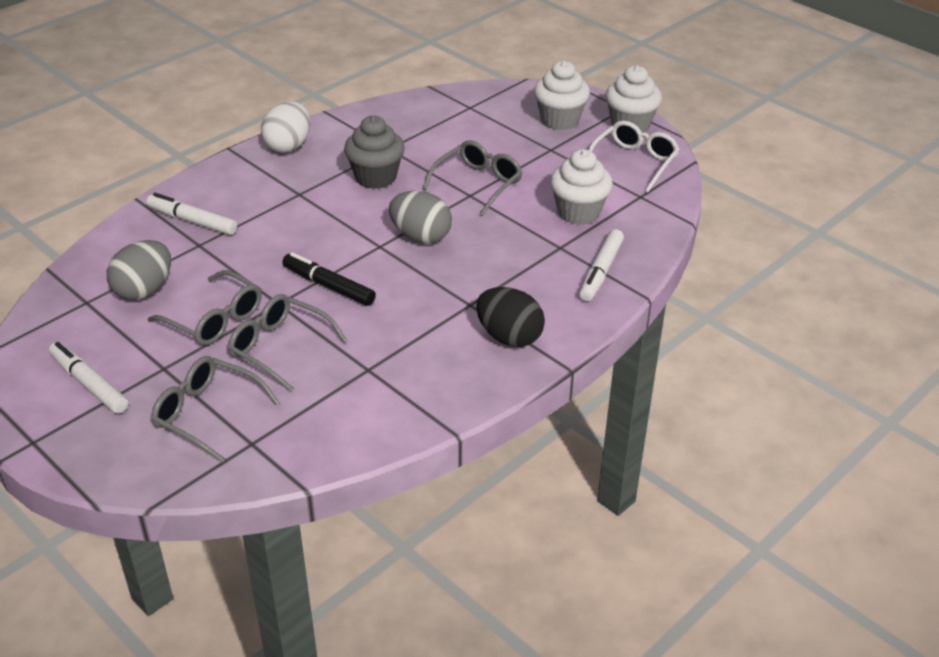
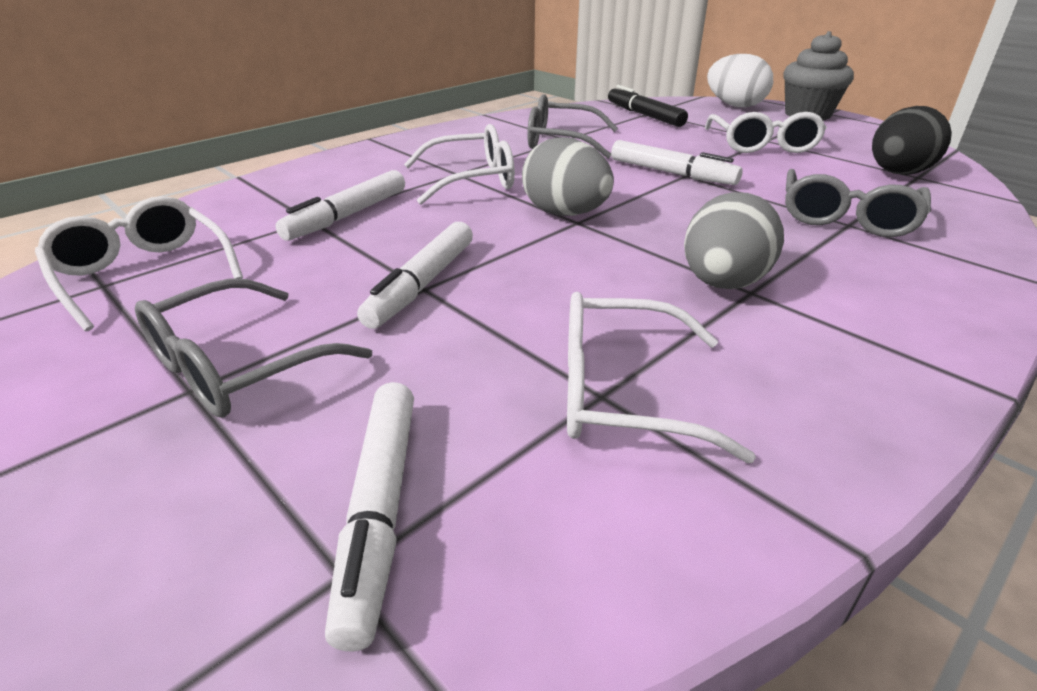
grey glasses: 4 -> 3
white cupcake: 3 -> 0
white glasses: 1 -> 4
white marker: 3 -> 4

